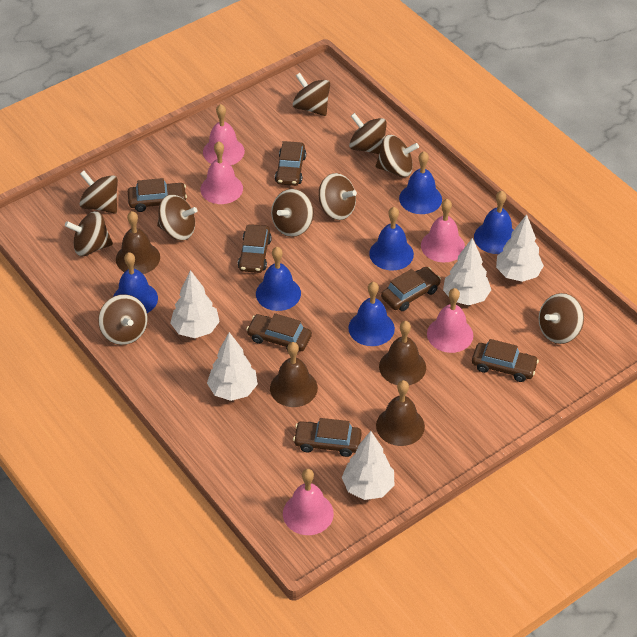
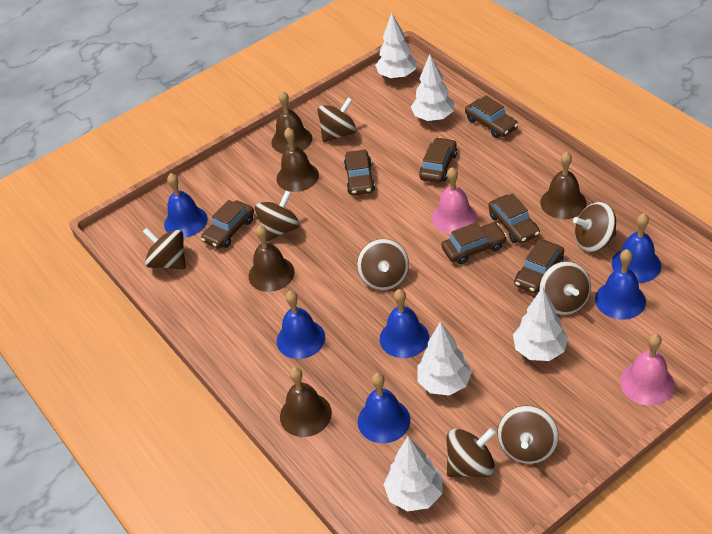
brown bell: 4 -> 5
brown spinning top: 10 -> 8
pink bell: 5 -> 2

